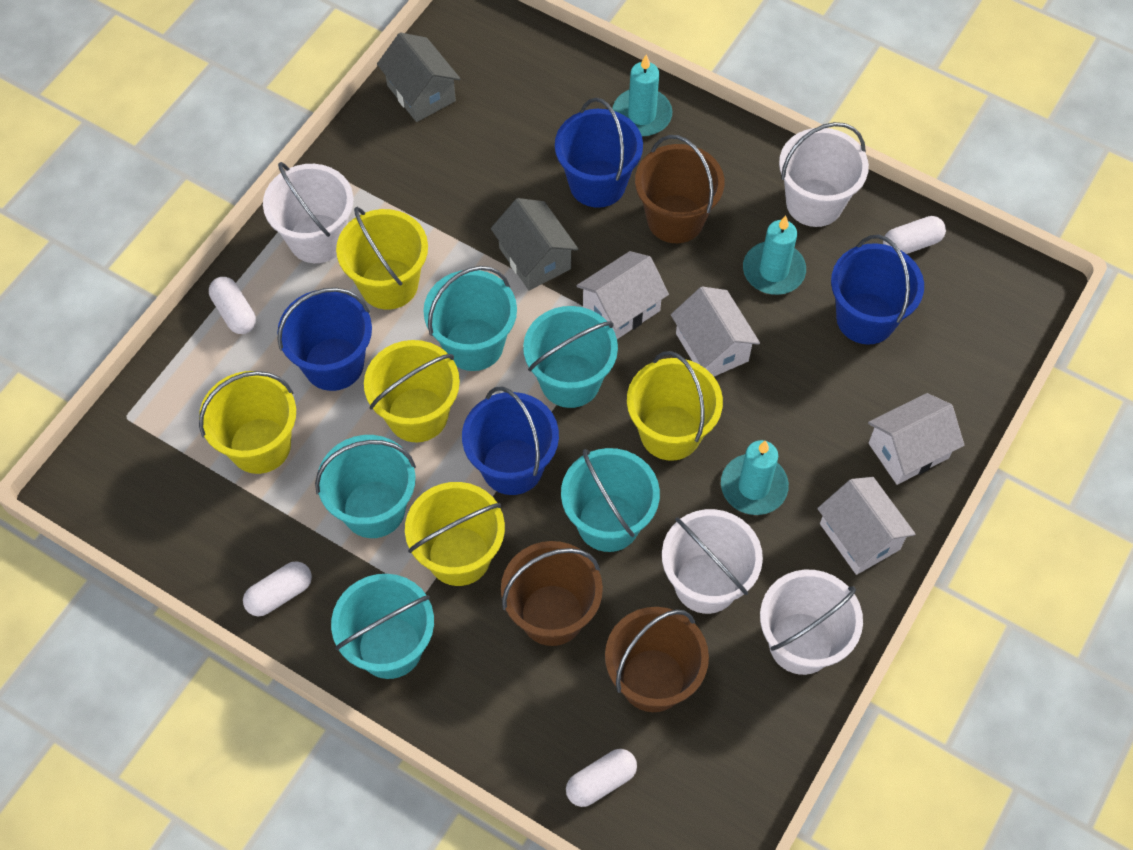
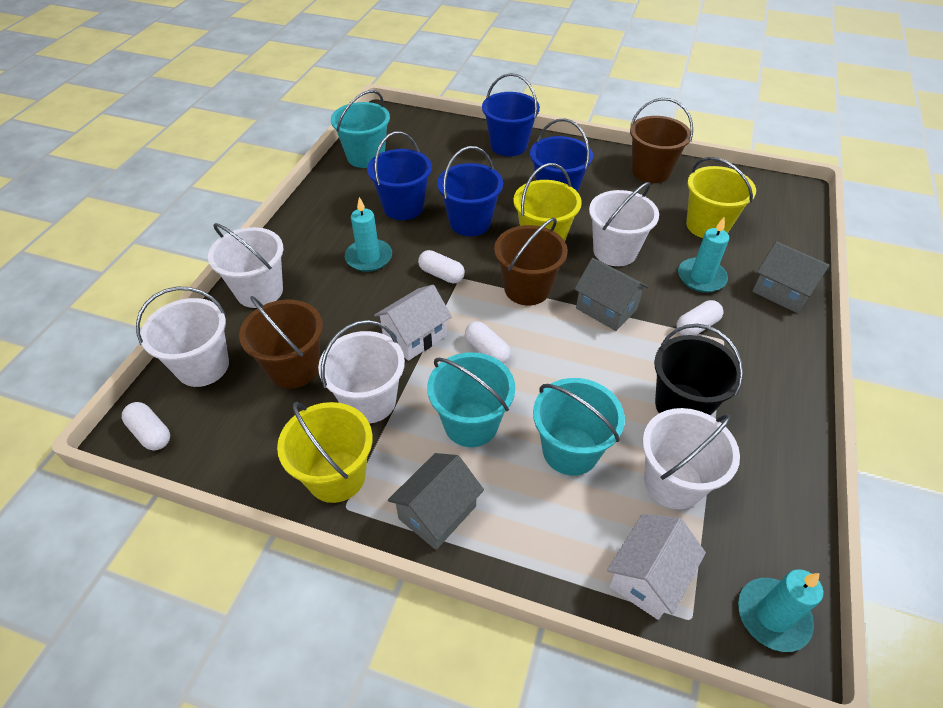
black bucket: 0 -> 1
grey house: 2 -> 3
turquoise bucket: 5 -> 3
white bucket: 4 -> 5
white house: 4 -> 2
yellow bucket: 5 -> 3

